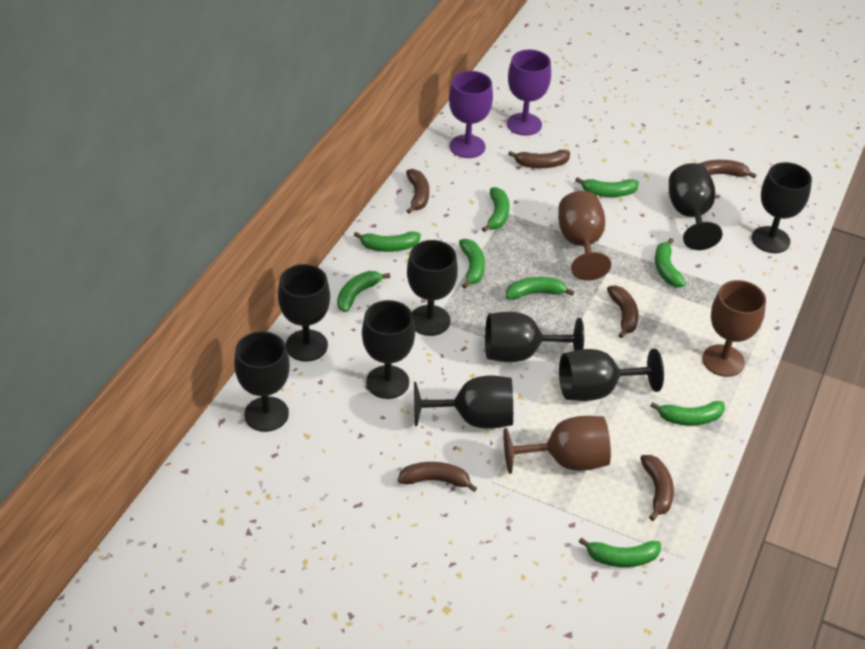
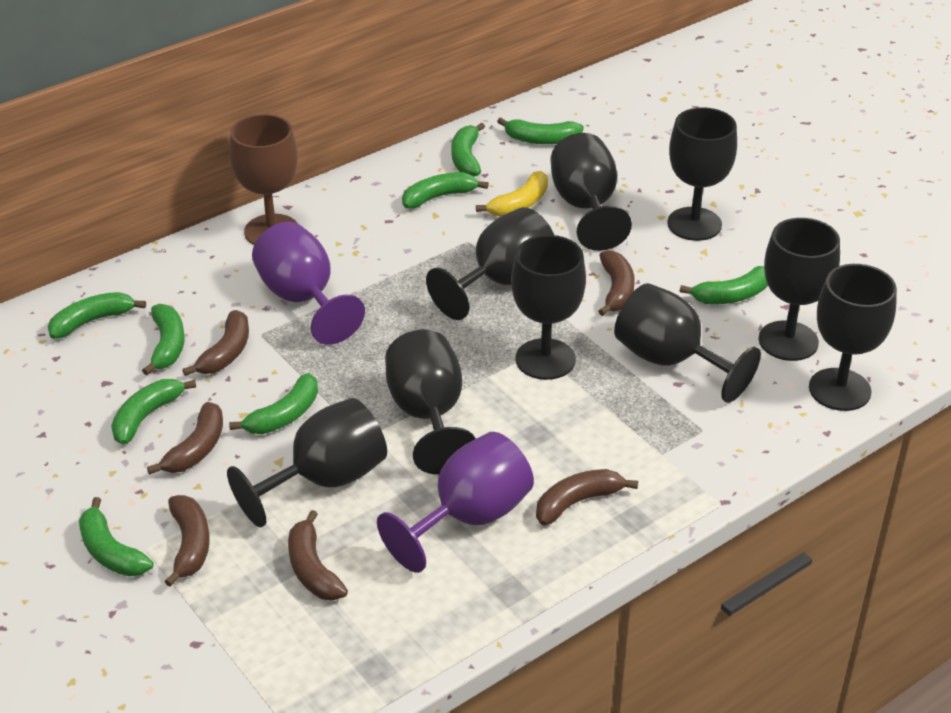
brown goblet: 3 -> 1
yellow banana: 0 -> 1

